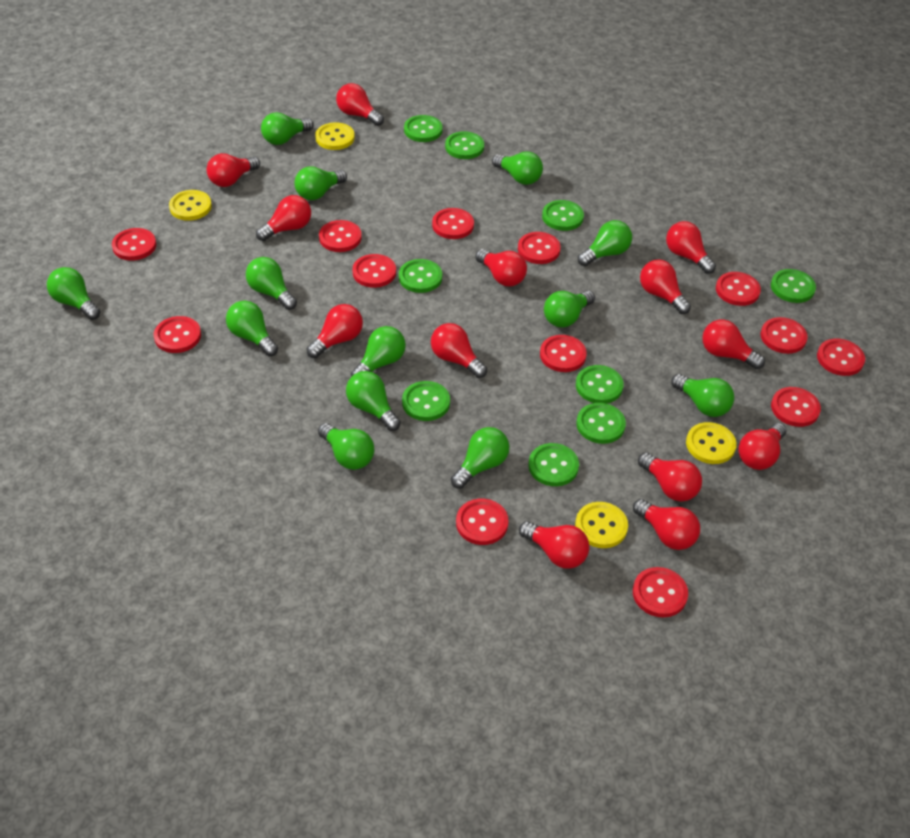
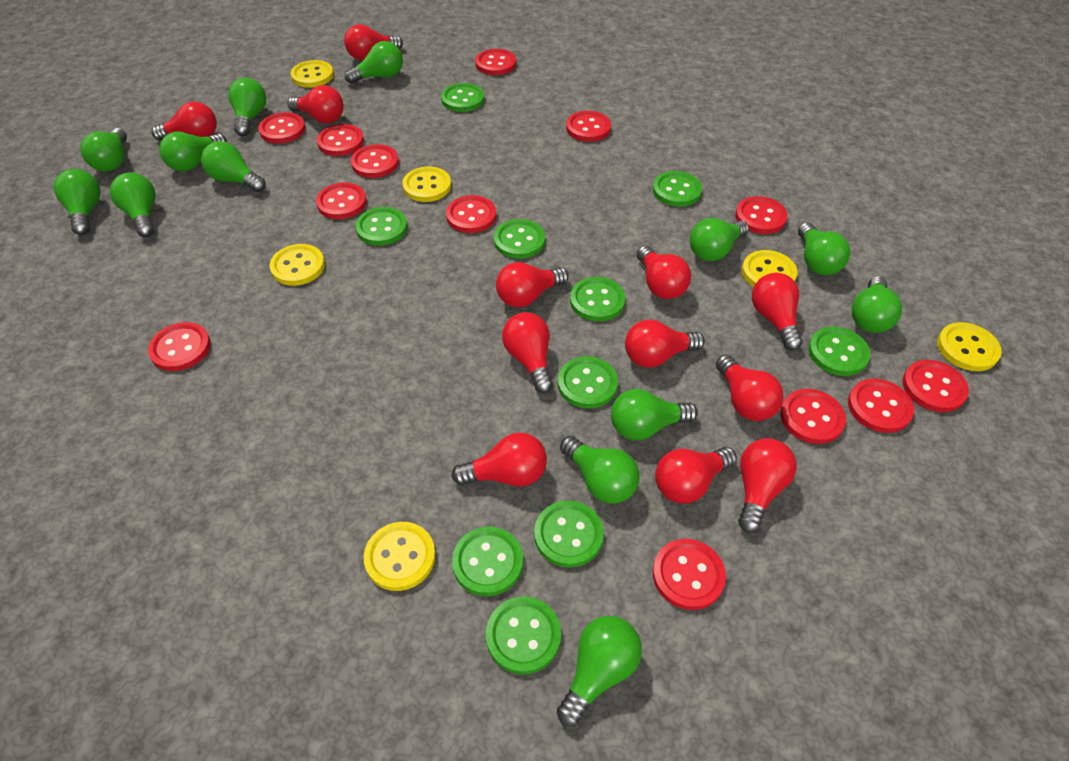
green button: 9 -> 10
red light bulb: 13 -> 12
yellow button: 4 -> 6

